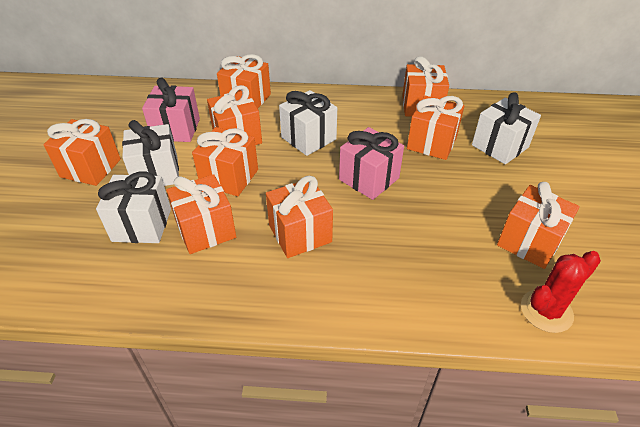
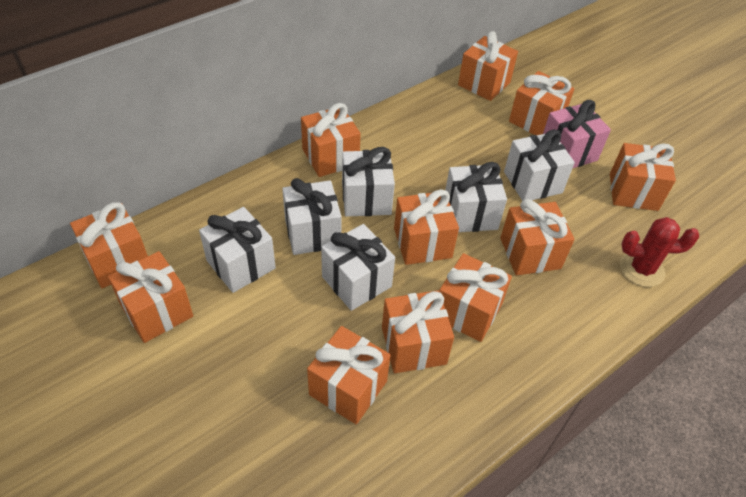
orange gift: 9 -> 11
pink gift: 2 -> 1
white gift: 4 -> 6

